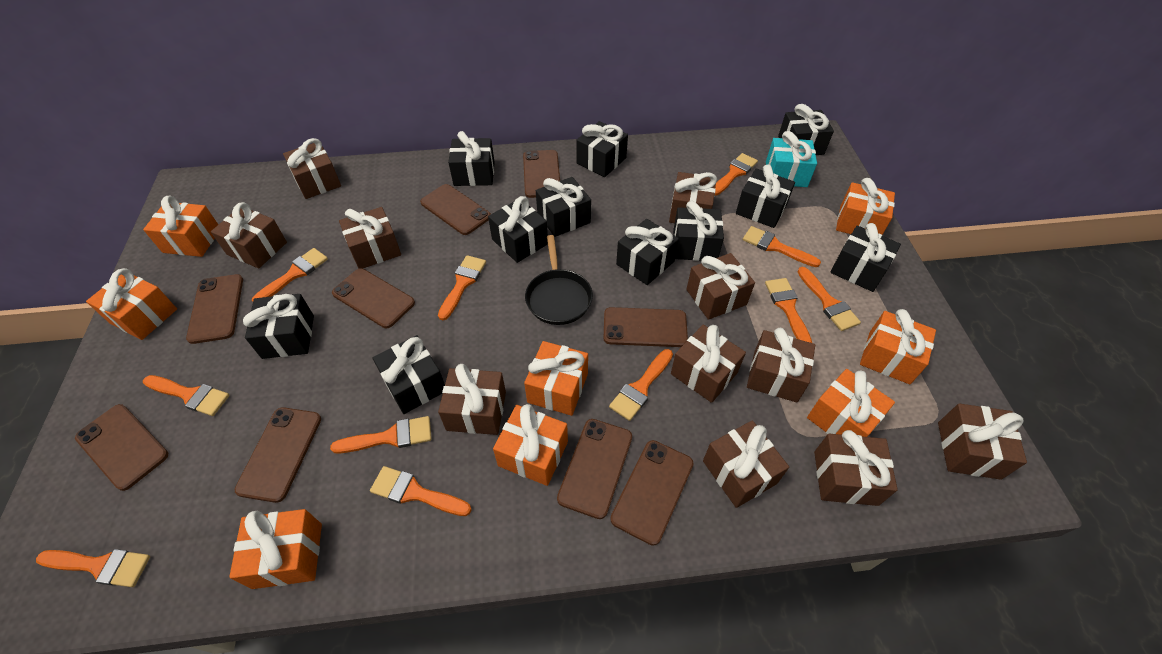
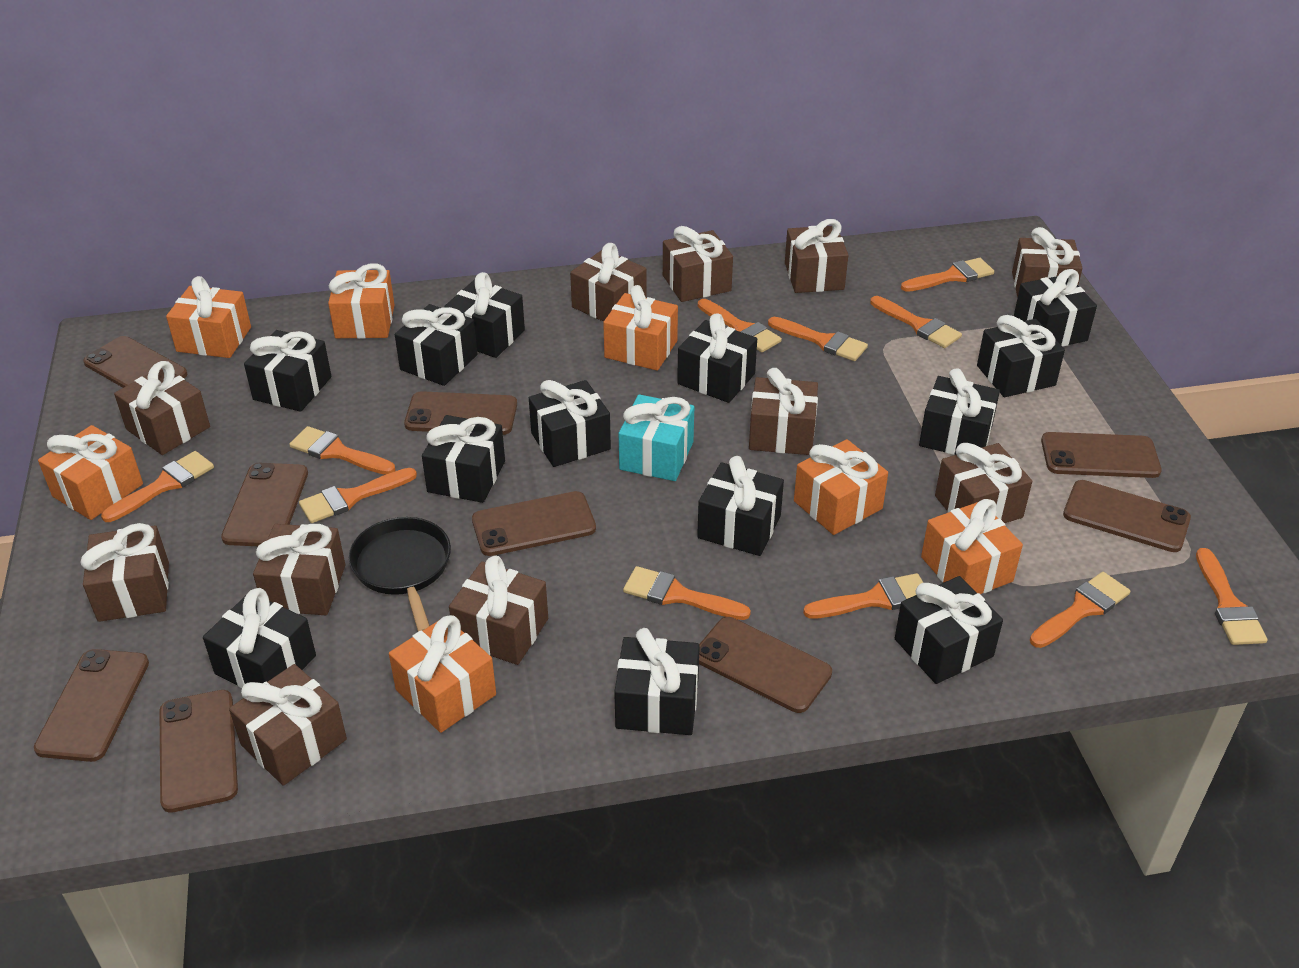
black gift: 11 -> 13
orange gift: 8 -> 7

